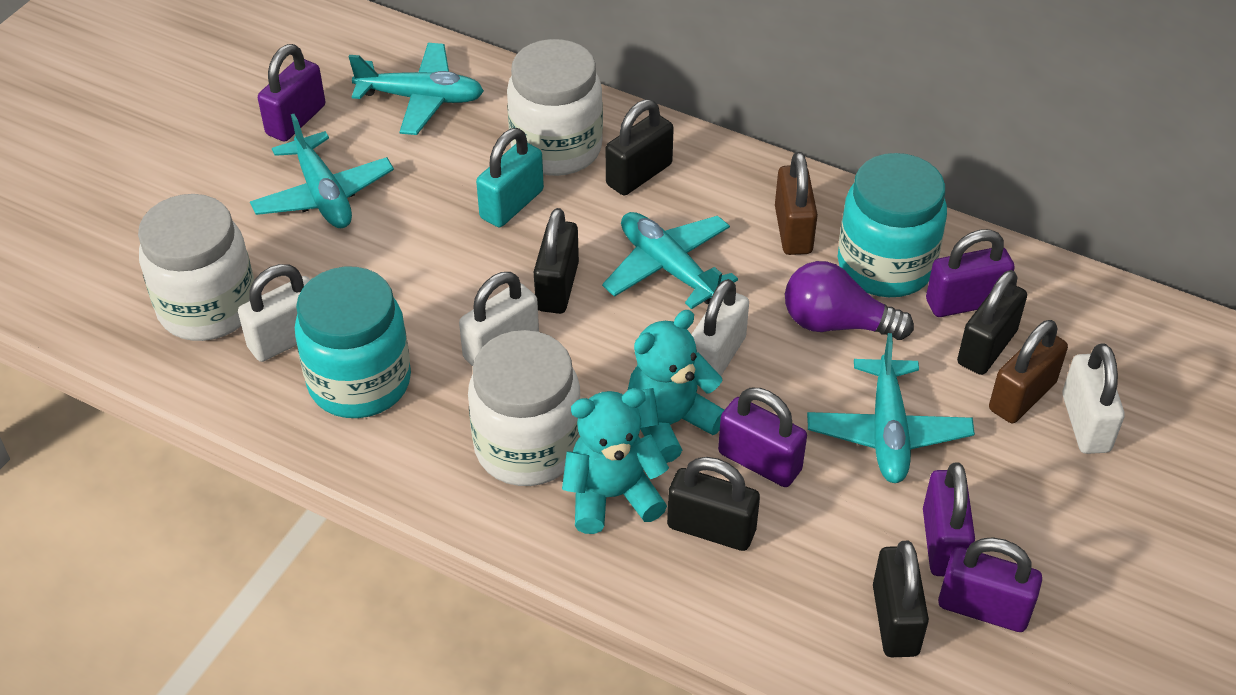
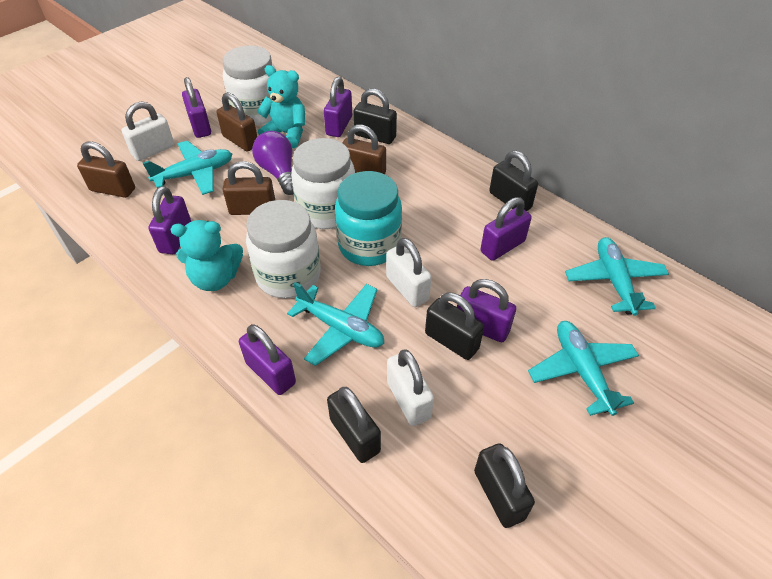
brown padlock: 2 -> 4
purple padlock: 5 -> 6
turquoise jar: 2 -> 1
turquoise padlock: 1 -> 0
white padlock: 4 -> 3

